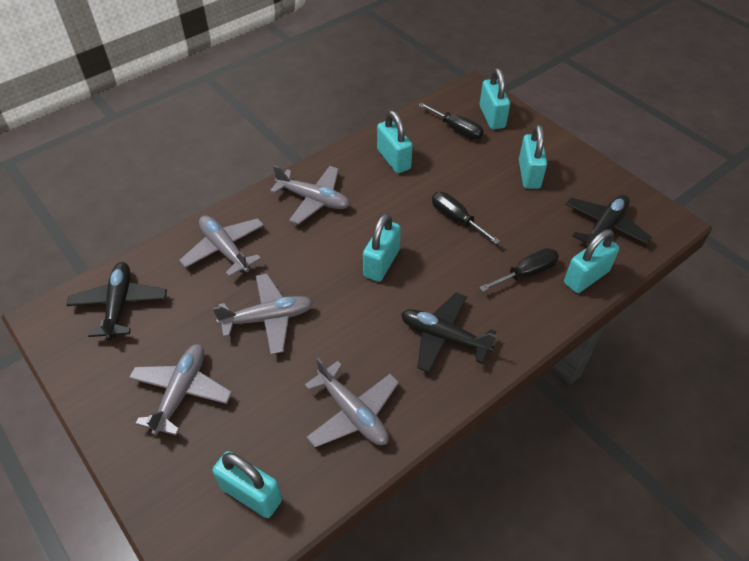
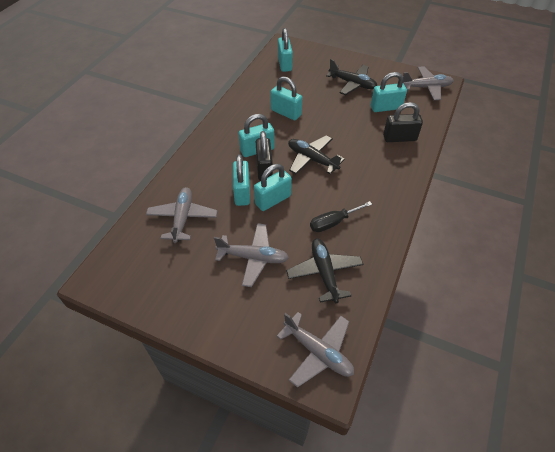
black padlock: 0 -> 2
black screwdriver: 3 -> 1
grey plane: 5 -> 4

